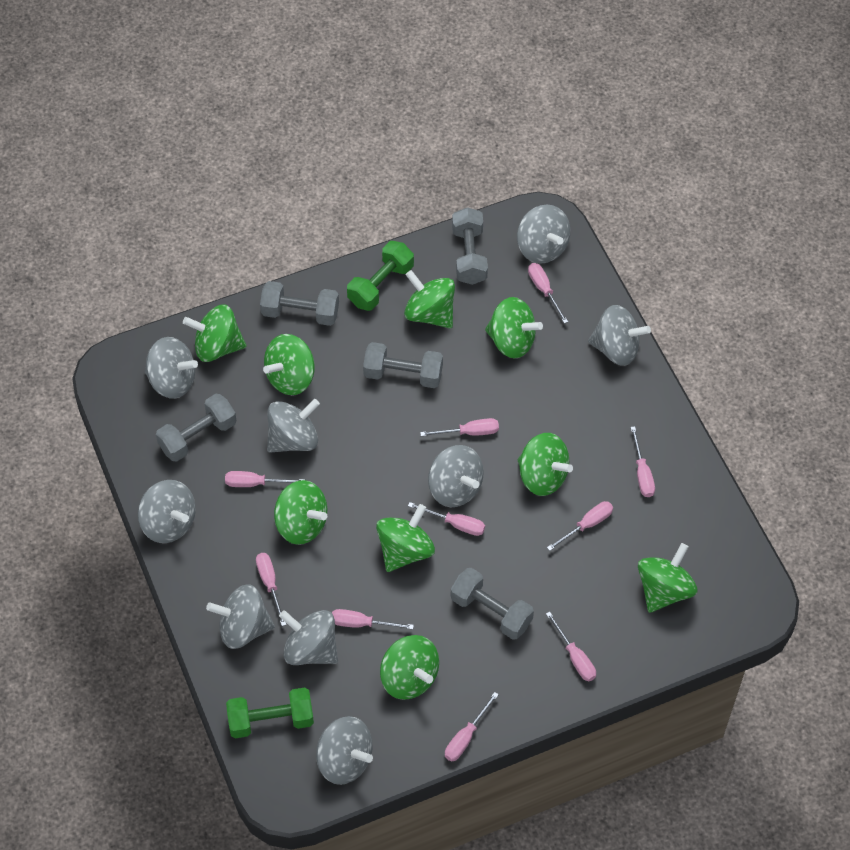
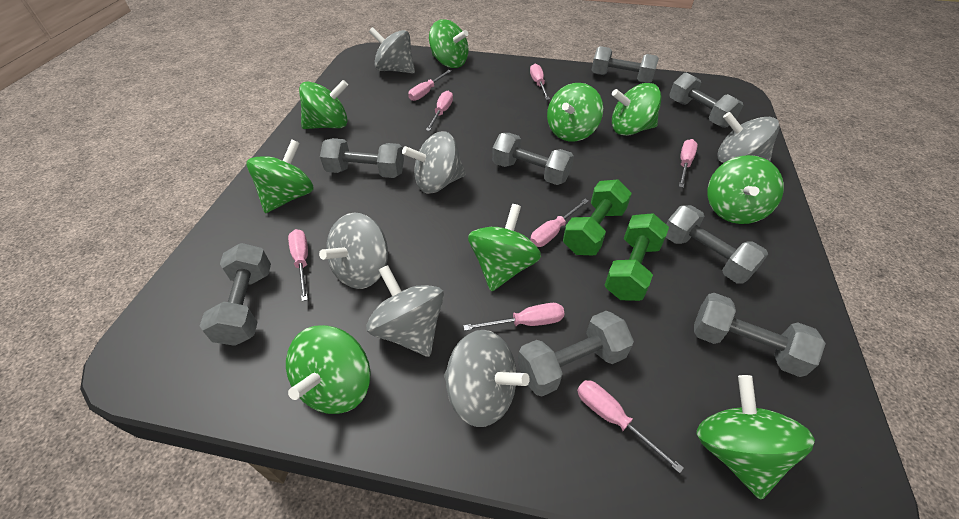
grey dumbbell: 5 -> 8
grey spinning top: 9 -> 6
pink screwdriver: 10 -> 8

